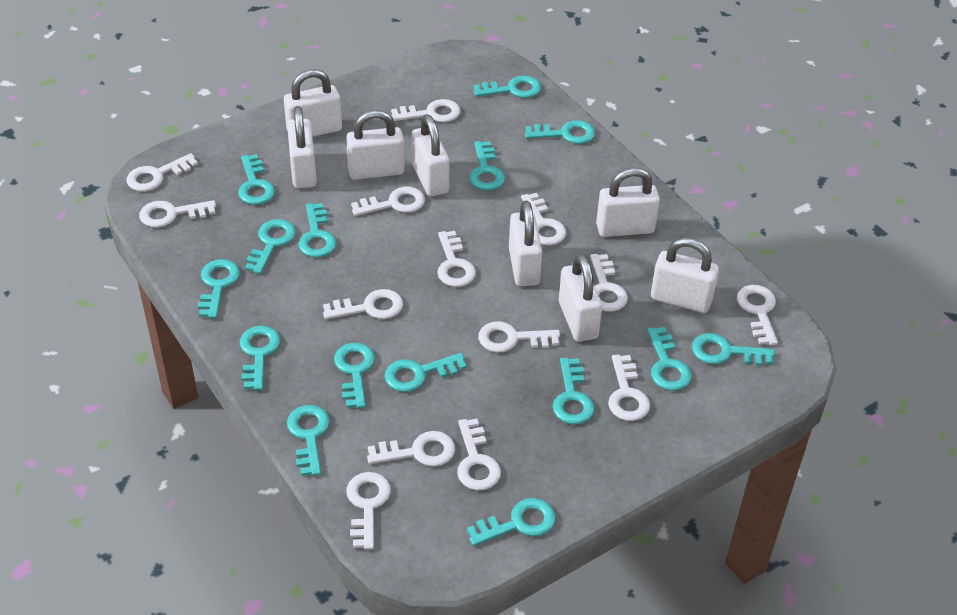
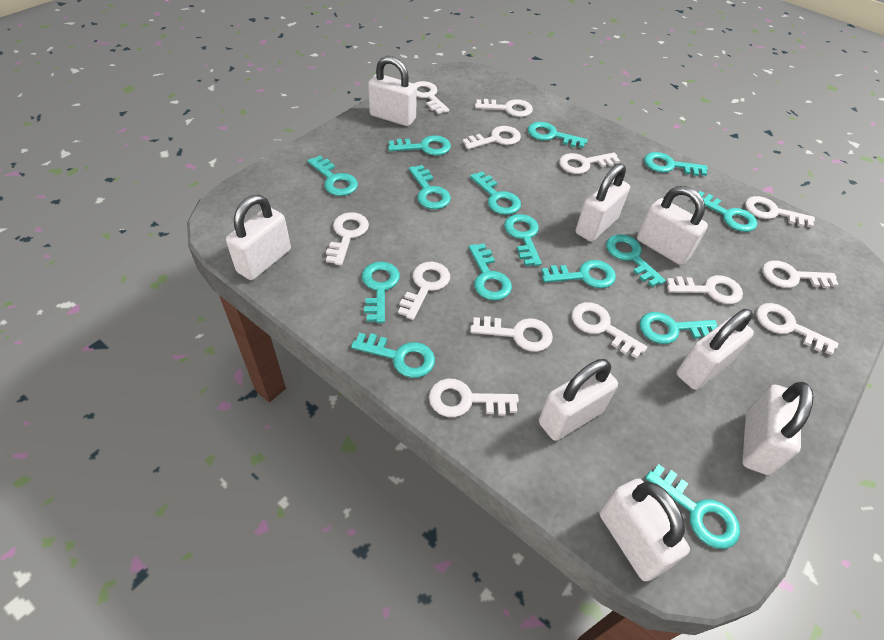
white key: 14 -> 13

